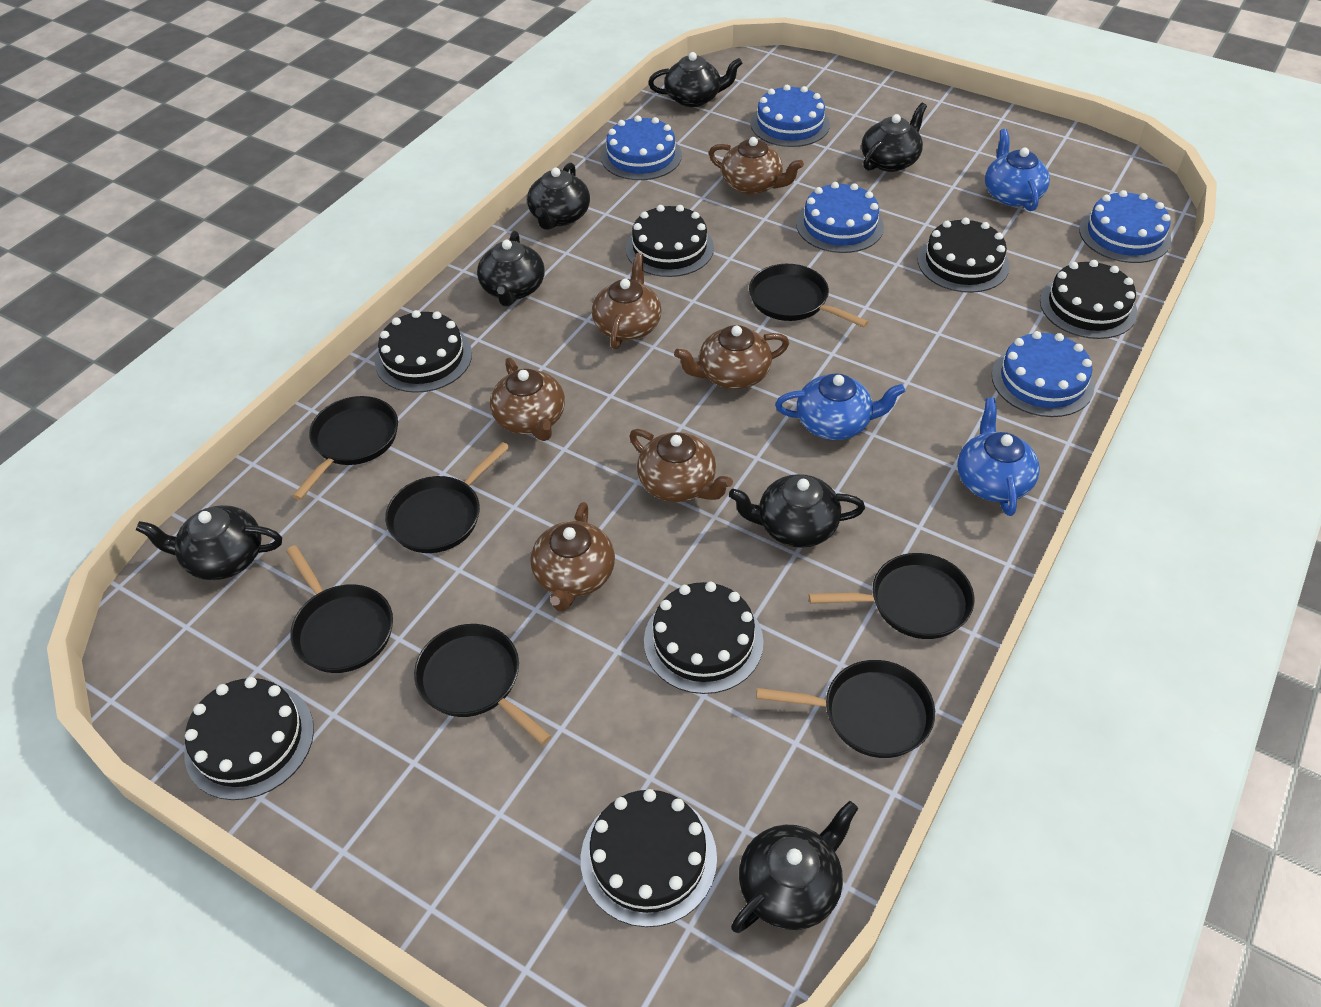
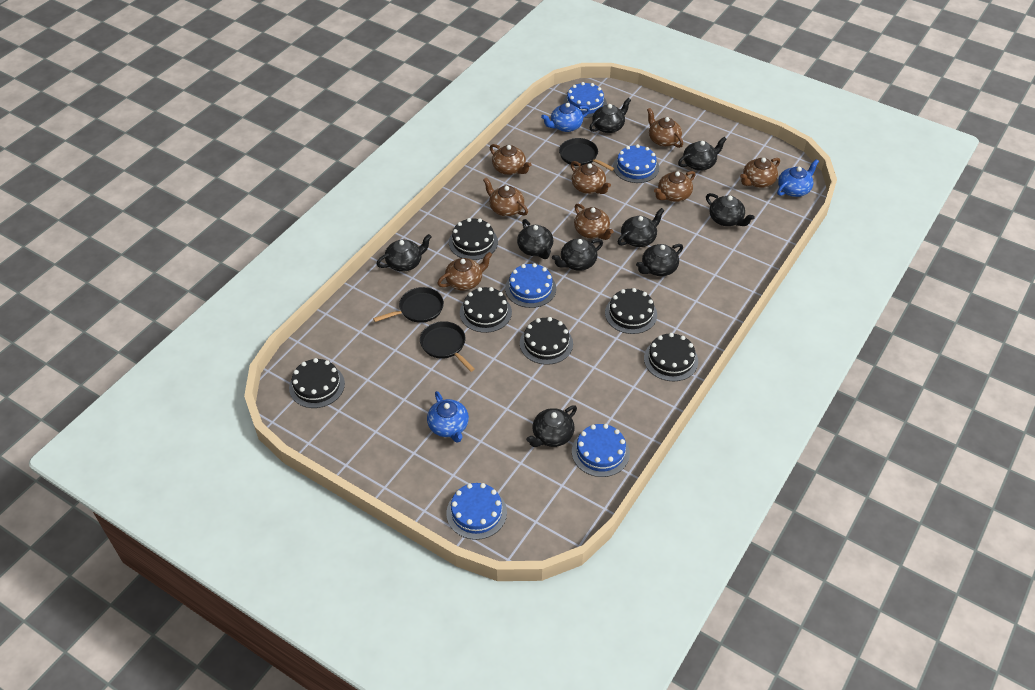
black cake: 7 -> 6
black pan: 7 -> 3
black teapot: 7 -> 9
brown teapot: 6 -> 8

